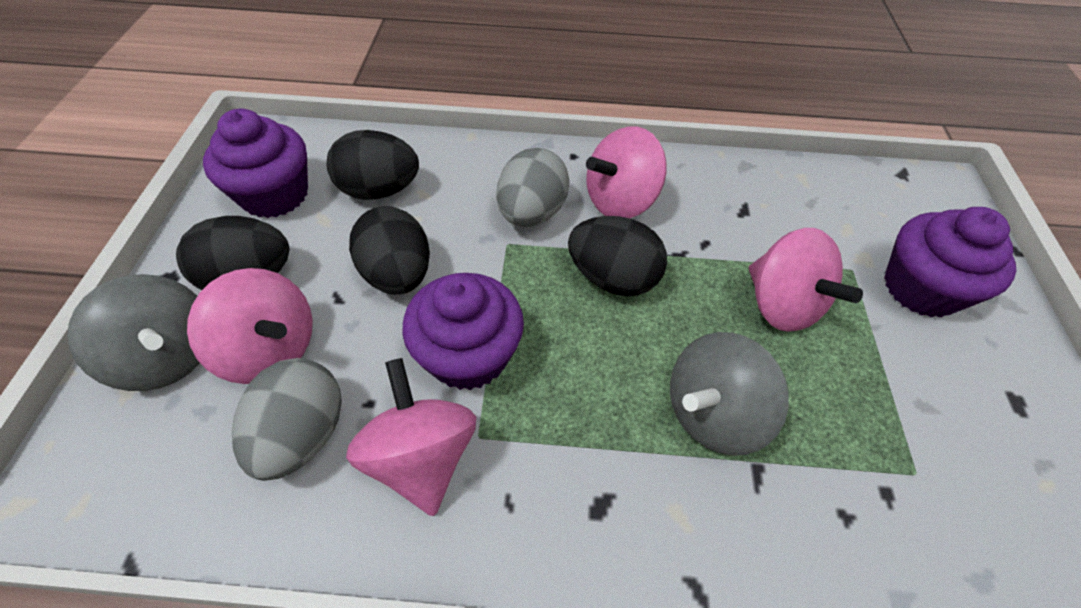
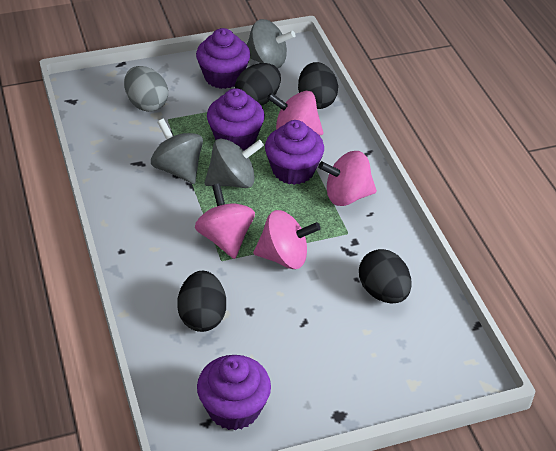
grey egg: 2 -> 1
grey spinning top: 2 -> 3
purple cupcake: 3 -> 4

